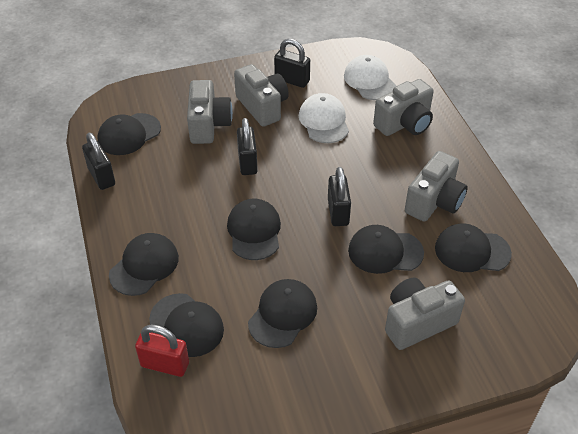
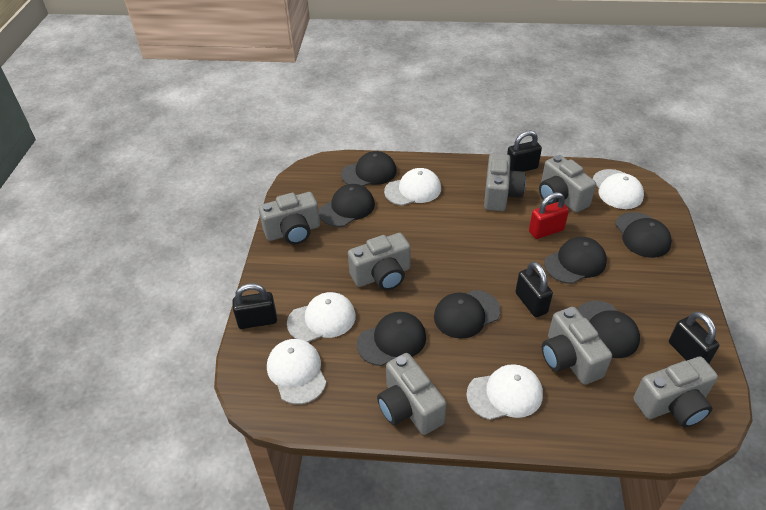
grey camera: 5 -> 7
white cap: 2 -> 5

